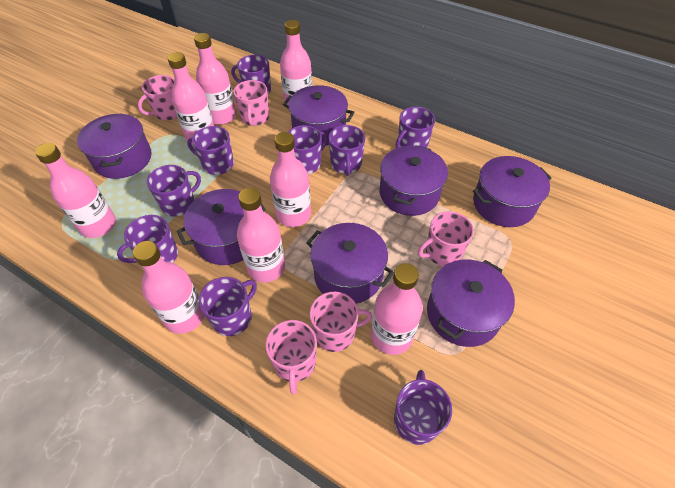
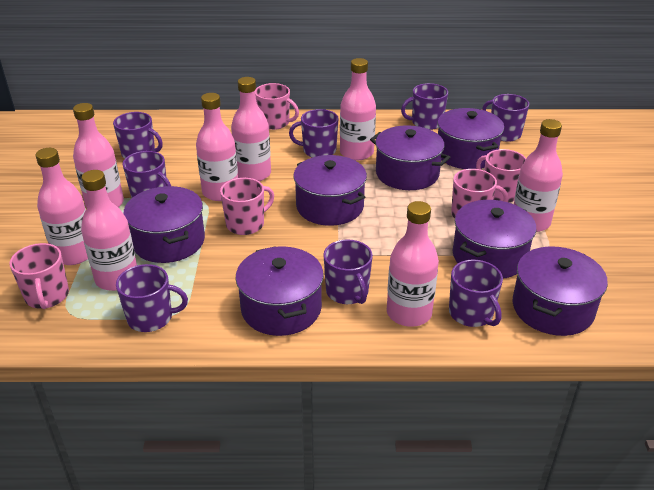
purple mug: 9 -> 8

